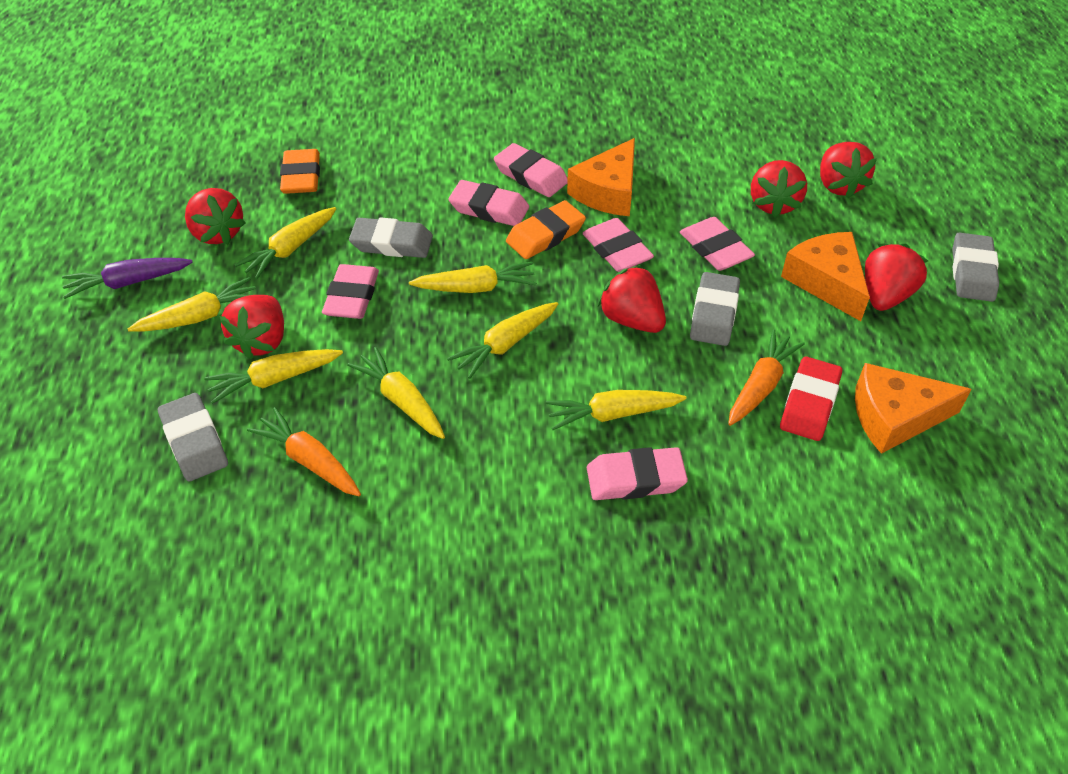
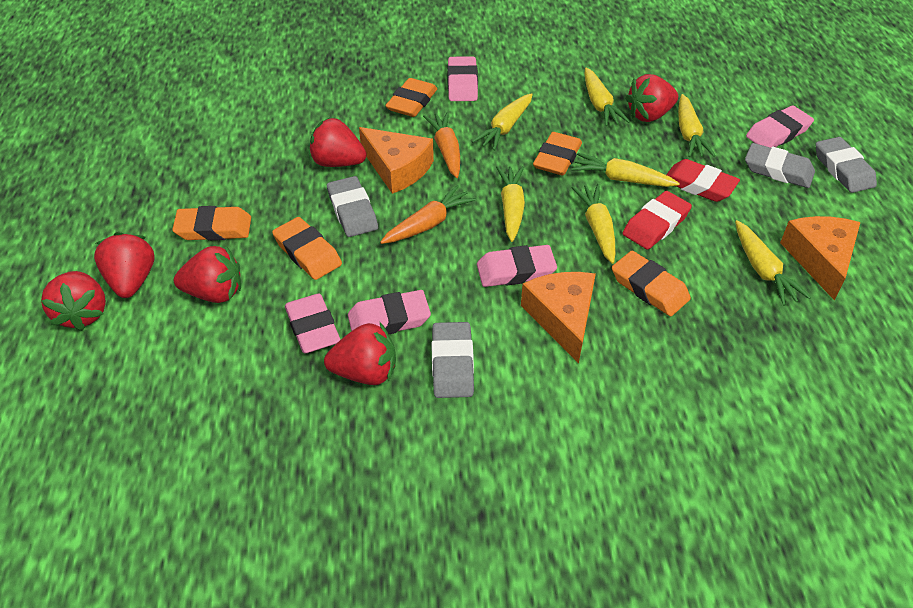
orange eraser: 2 -> 5
pink eraser: 6 -> 5
purple carrot: 1 -> 0
red eraser: 1 -> 2

